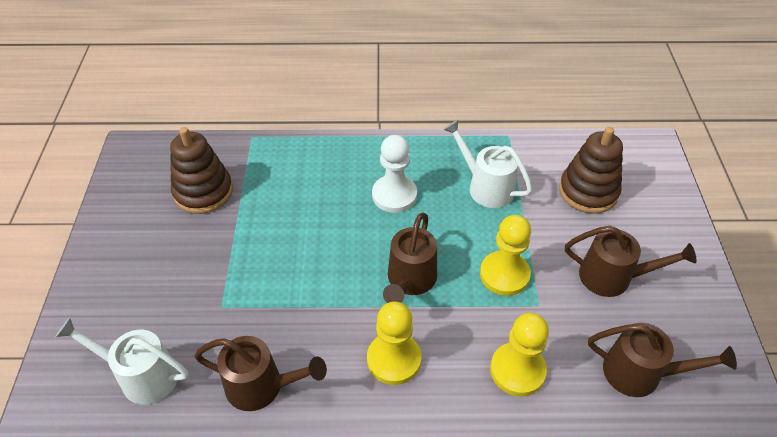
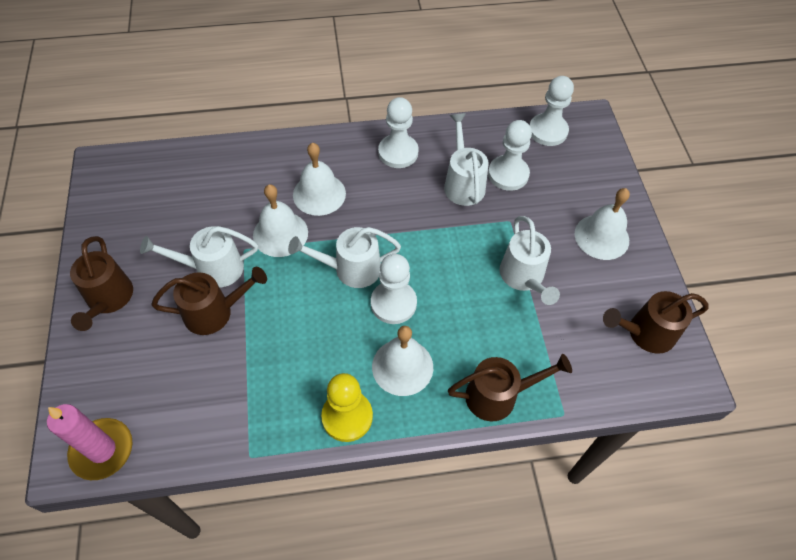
brown stacking toy: 2 -> 0
pink candle: 0 -> 1
white bell: 0 -> 4
white pawn: 1 -> 4
white watering can: 2 -> 4
yellow pawn: 3 -> 1

